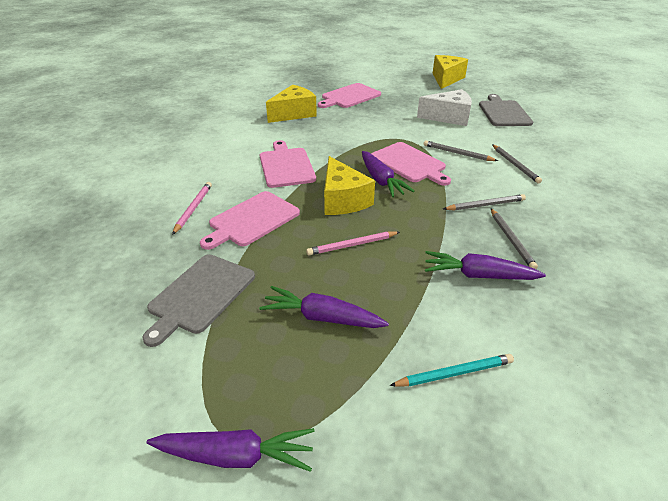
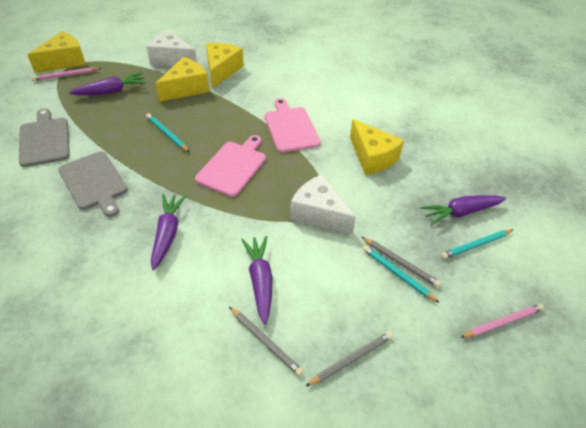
grey pencil: 4 -> 3
pink cutting board: 4 -> 2
turquoise pencil: 1 -> 3
white cheese: 1 -> 2
yellow cheese: 3 -> 4

